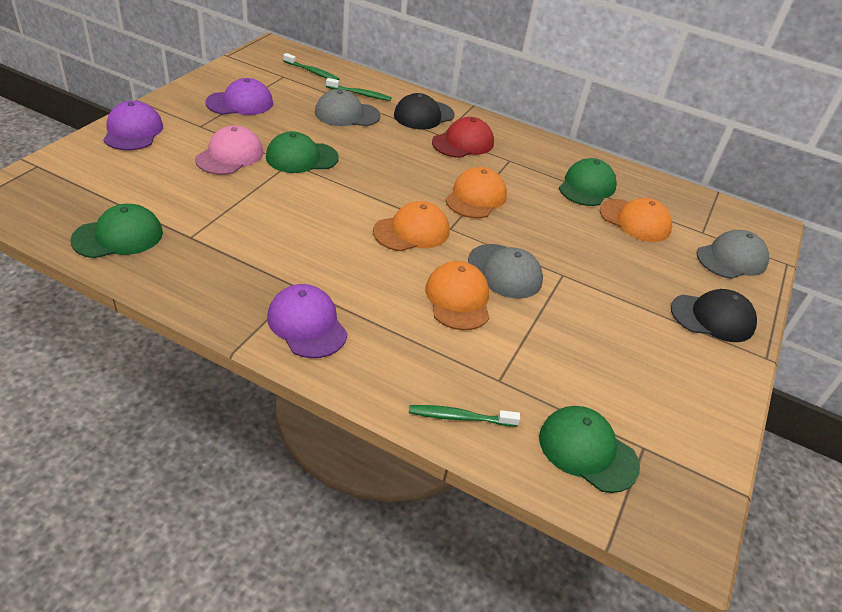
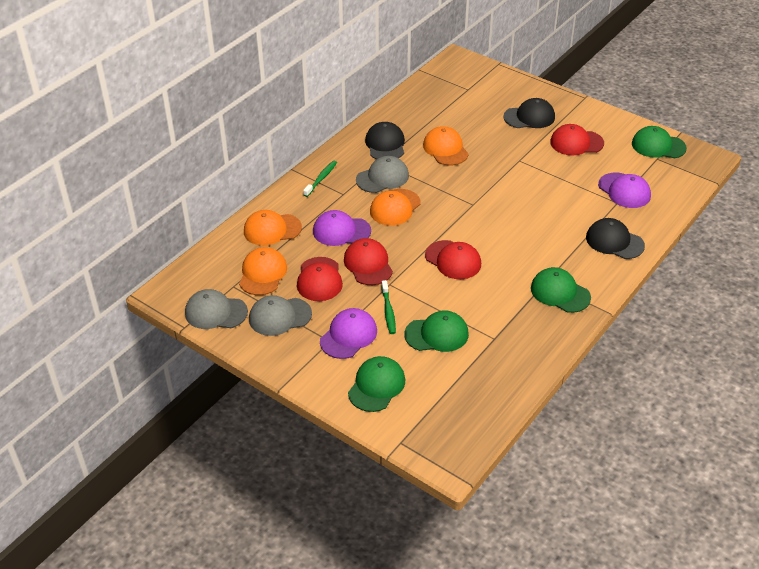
black cap: 2 -> 3
green toothbrush: 3 -> 2
pink cap: 1 -> 0
red cap: 1 -> 4

